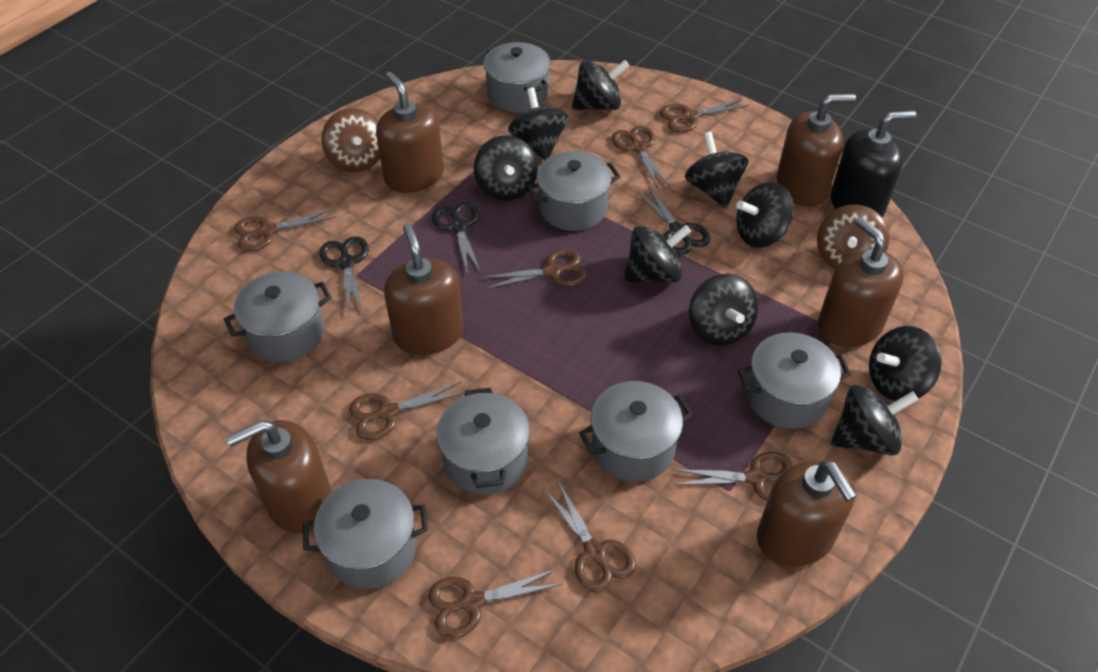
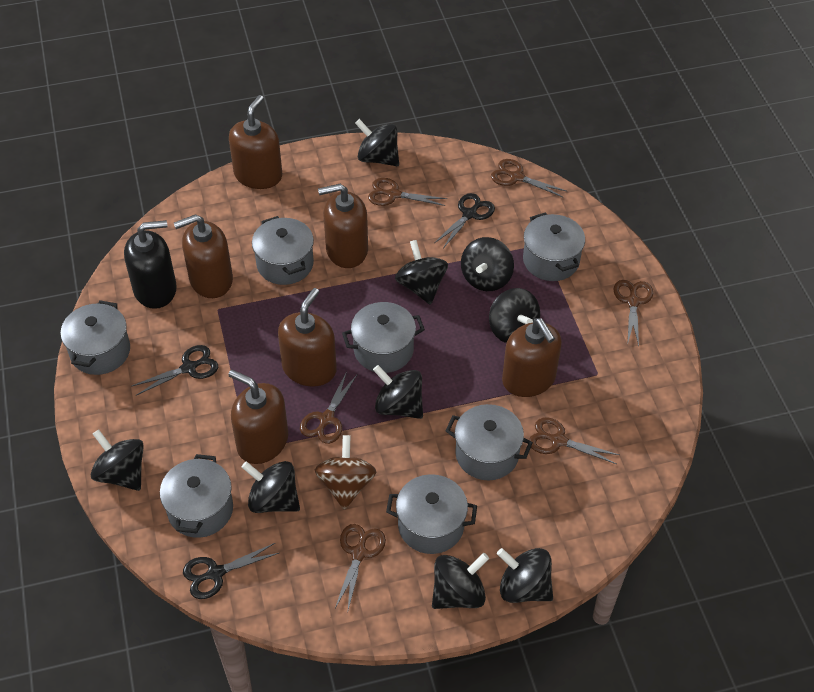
brown scissors: 8 -> 6
brown spinning top: 2 -> 1

